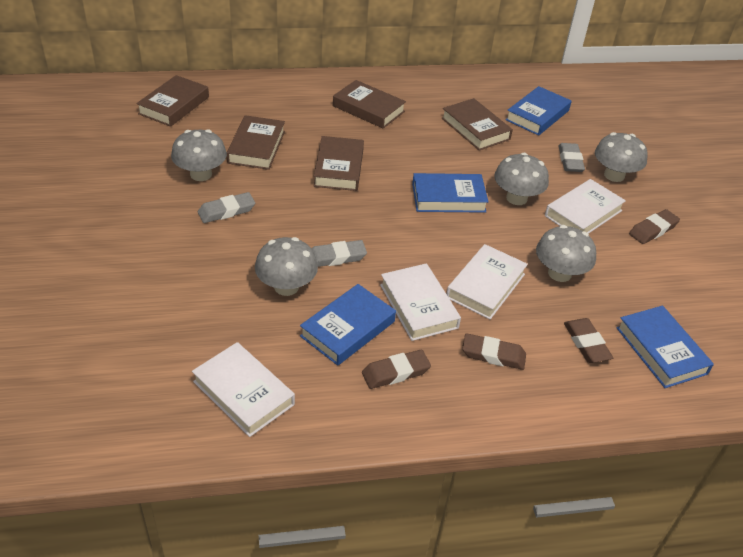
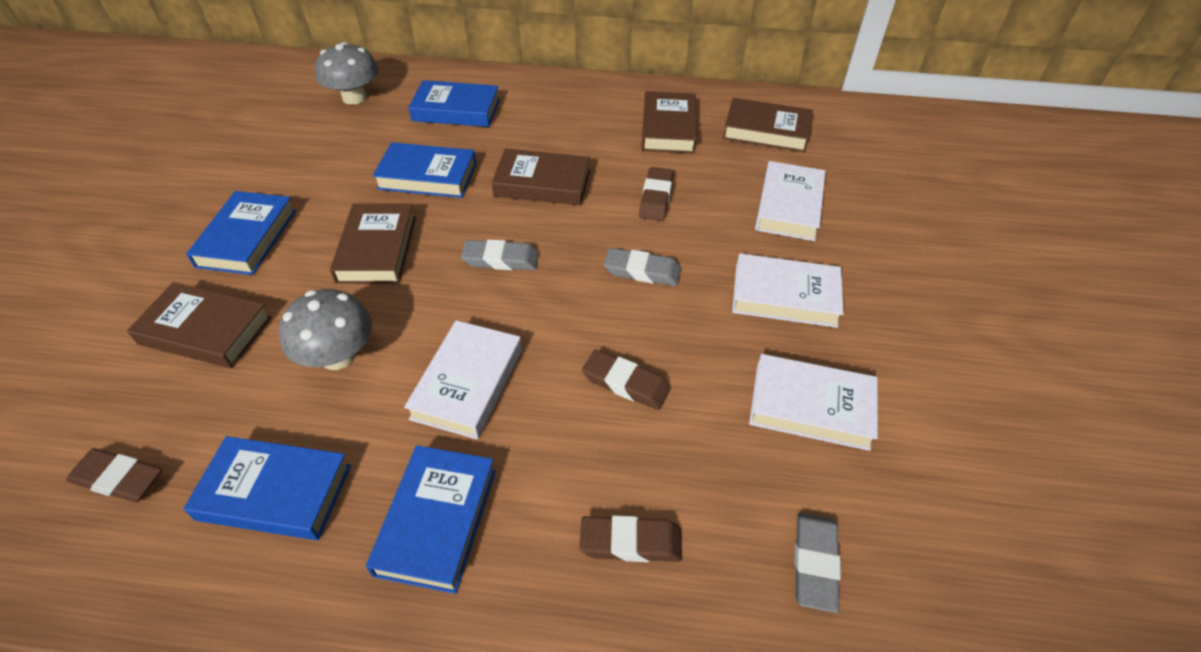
blue book: 4 -> 5
grey mushroom: 5 -> 2

